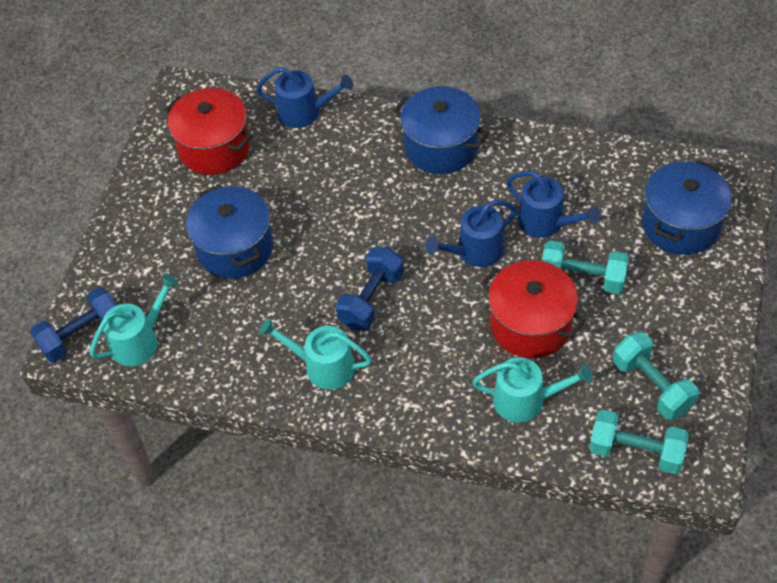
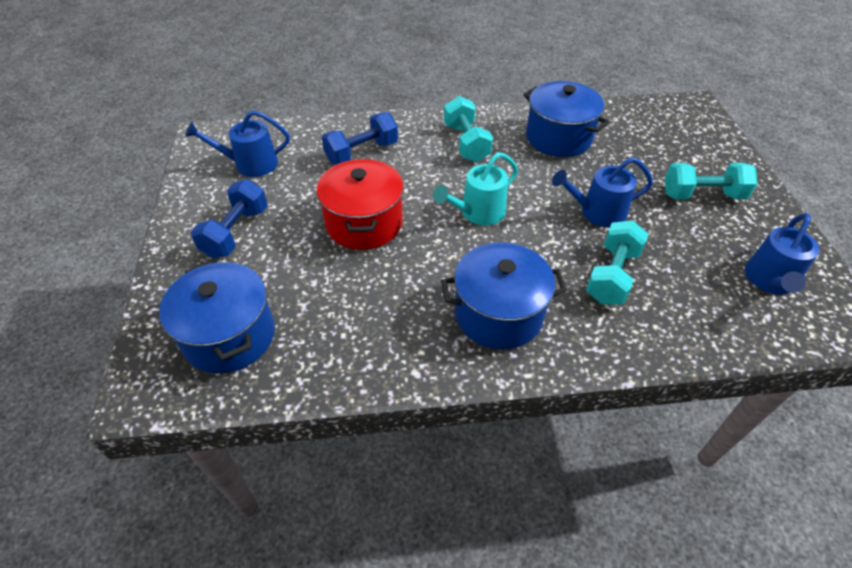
red pot: 2 -> 1
turquoise watering can: 3 -> 1

